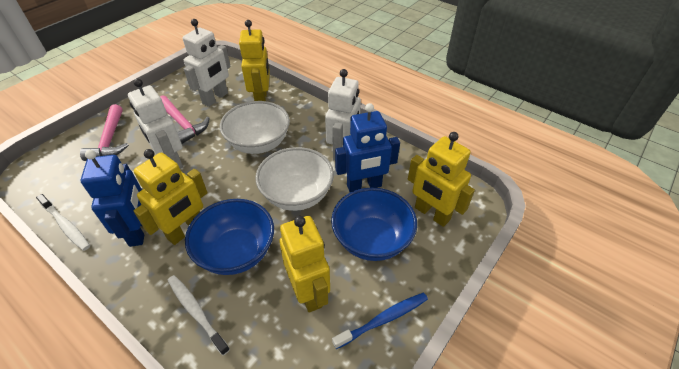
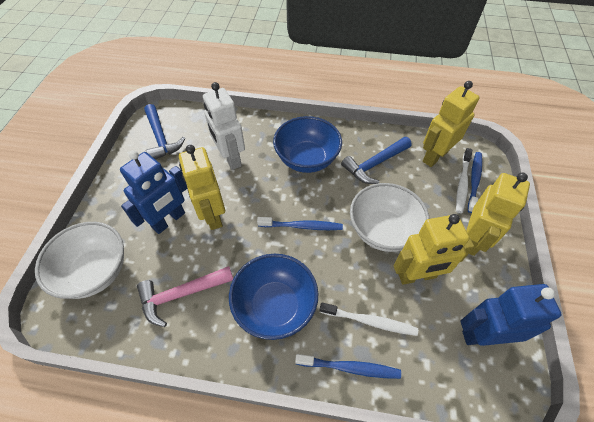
blue hammer: 0 -> 2
blue toothbrush: 1 -> 3
pink hammer: 2 -> 1
white robot: 3 -> 1

